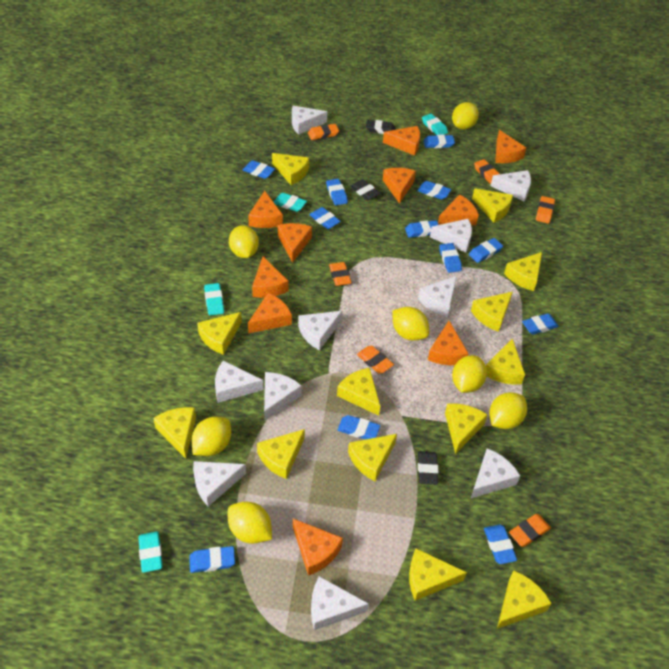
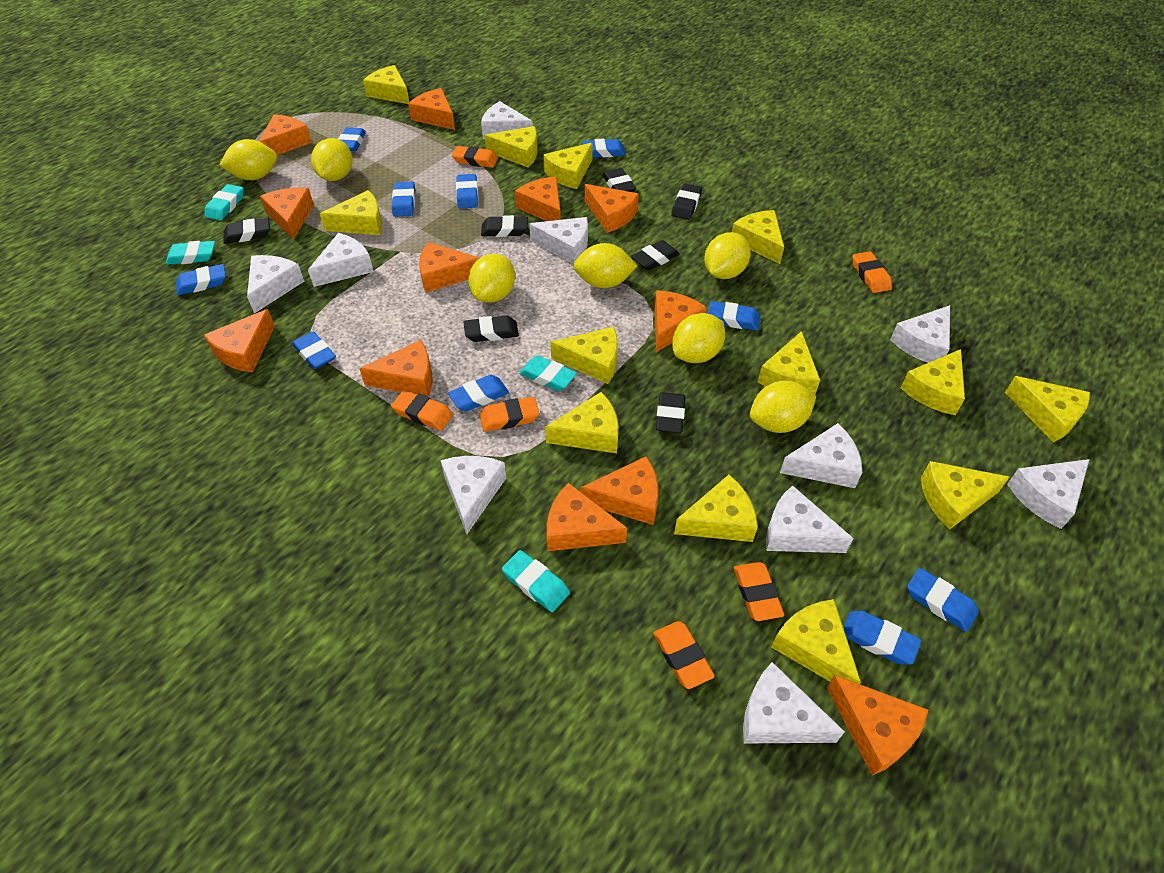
black eraser: 3 -> 7
blue eraser: 12 -> 10
orange cheese: 10 -> 12

